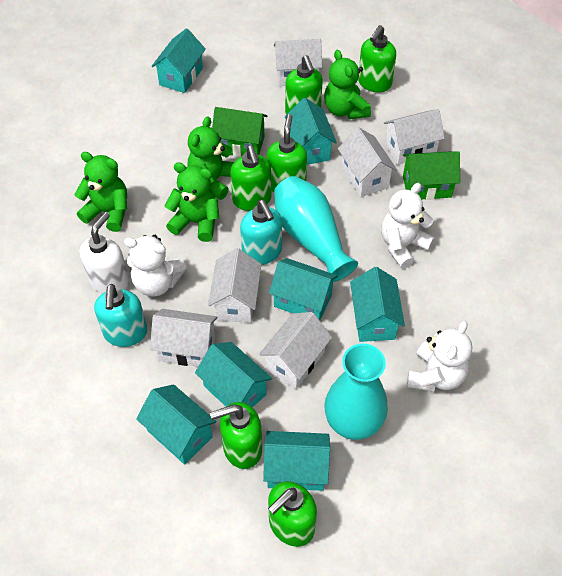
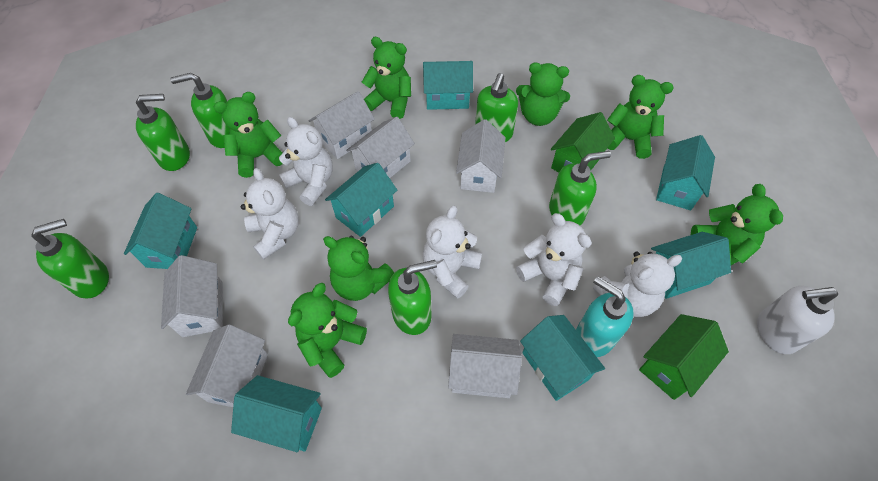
green teddy bear: 4 -> 7
turquoise soap dispenser: 2 -> 1
turquoise vase: 2 -> 0
white teddy bear: 3 -> 5

